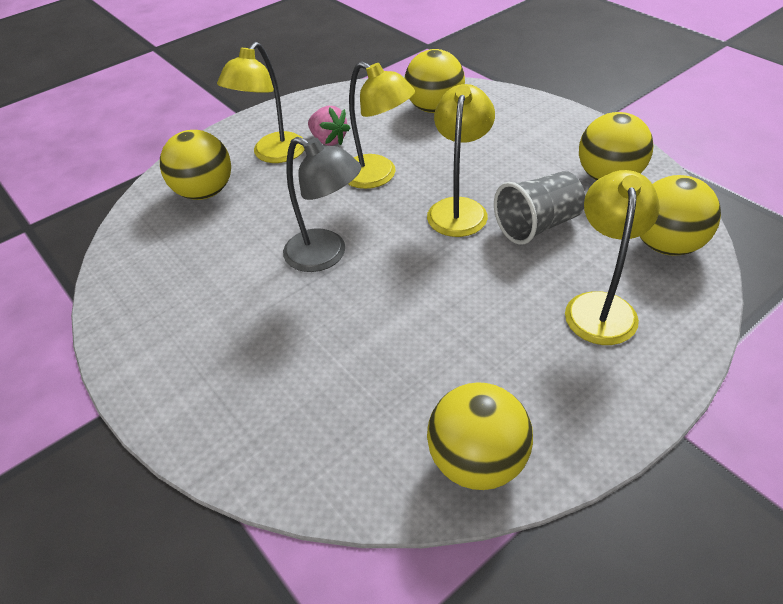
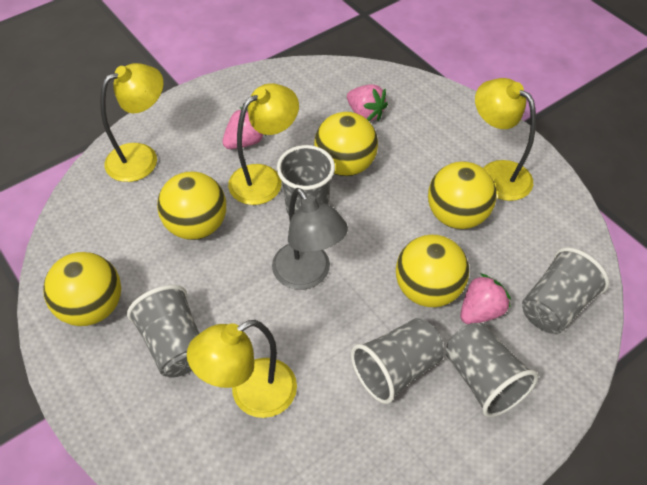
grey cup: 1 -> 5
pink strawberry: 1 -> 3

